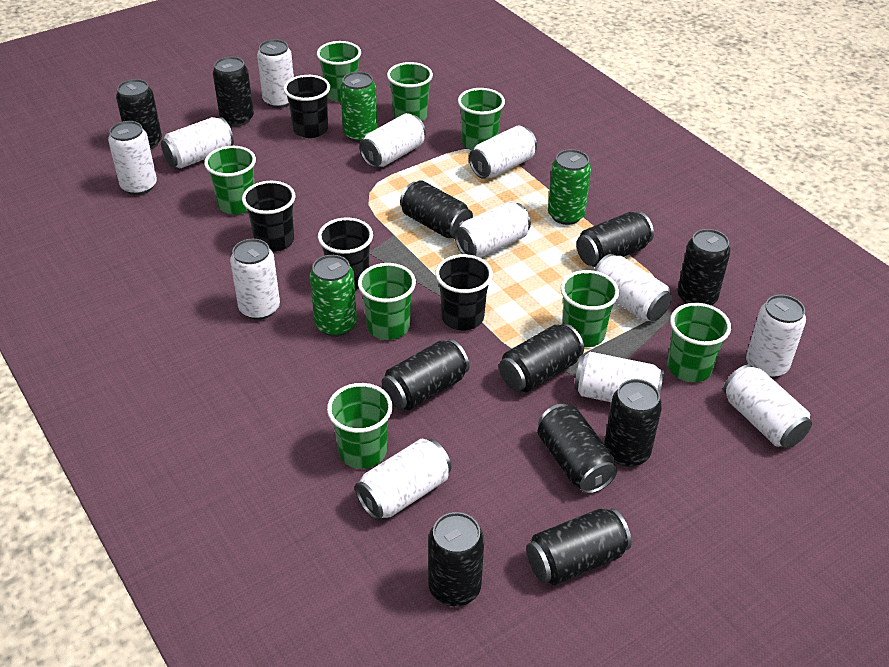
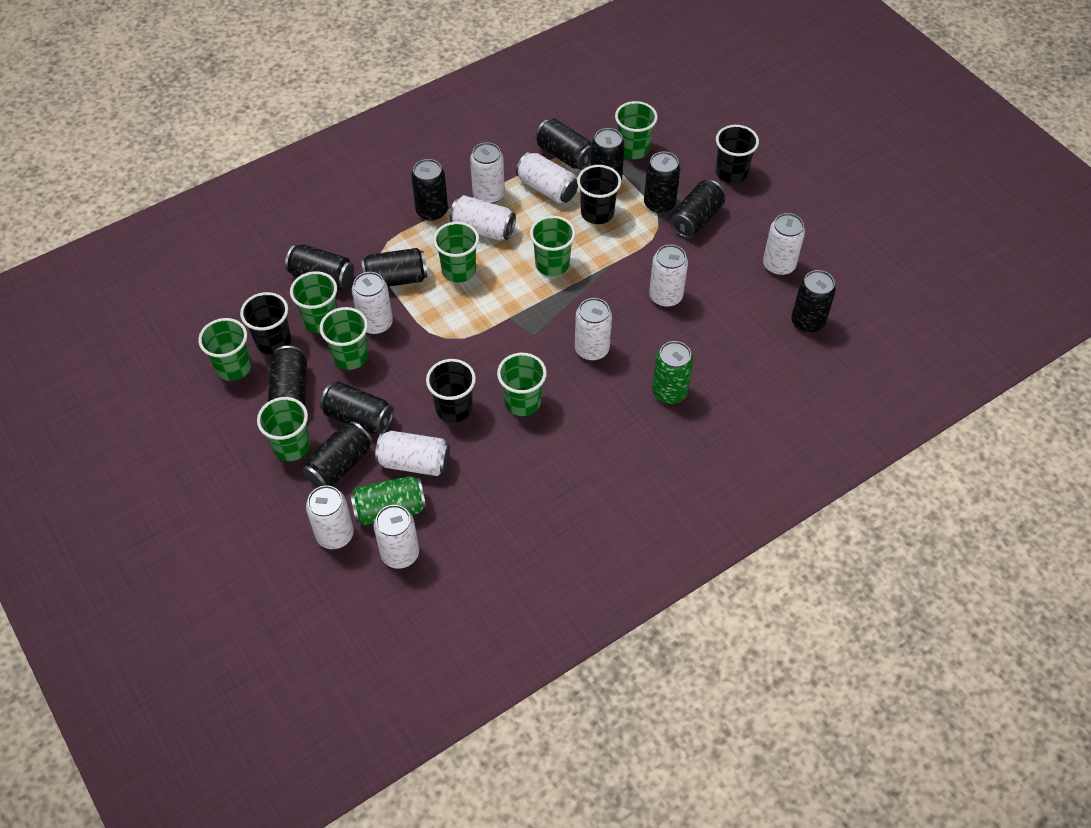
green can: 3 -> 2
white can: 12 -> 10

